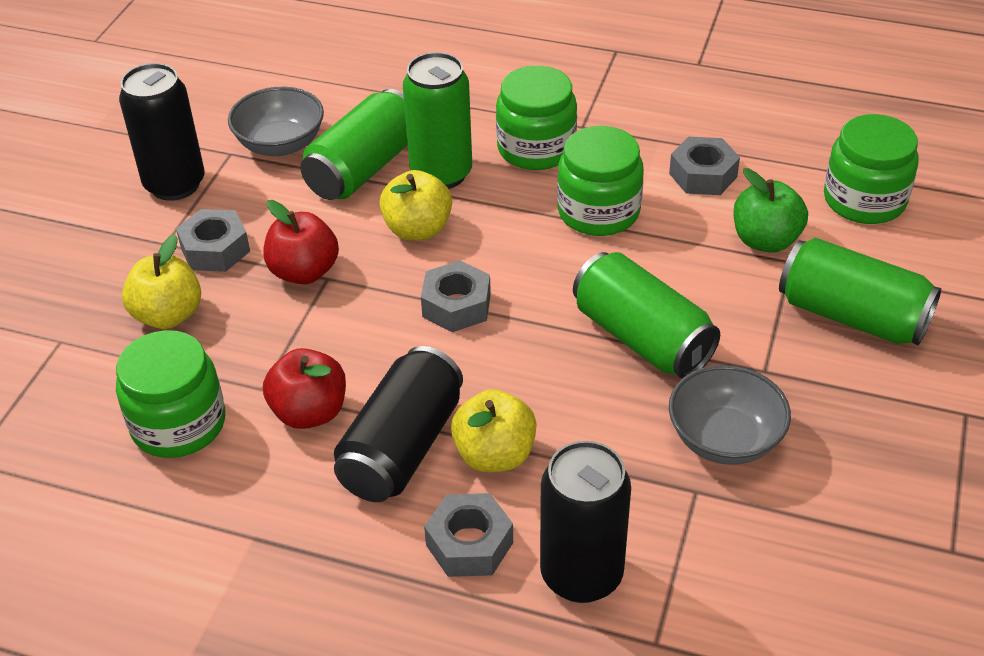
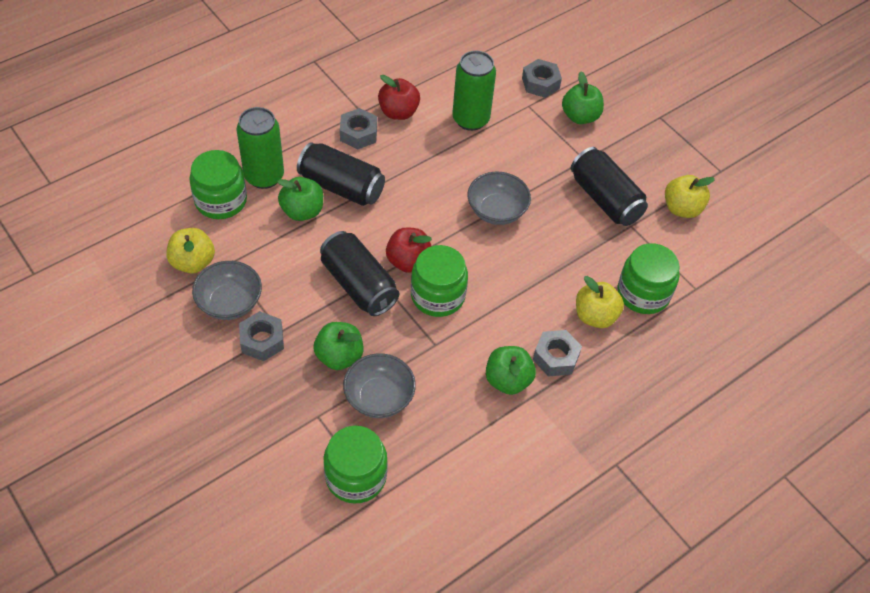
green apple: 1 -> 4
green can: 4 -> 2
grey bowl: 2 -> 3

